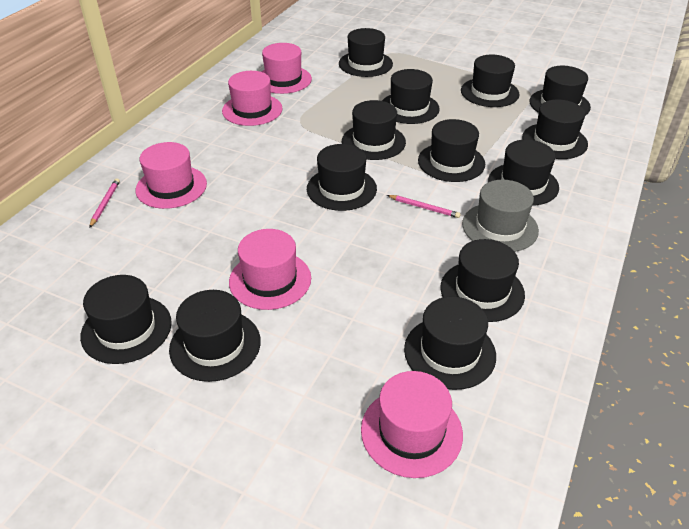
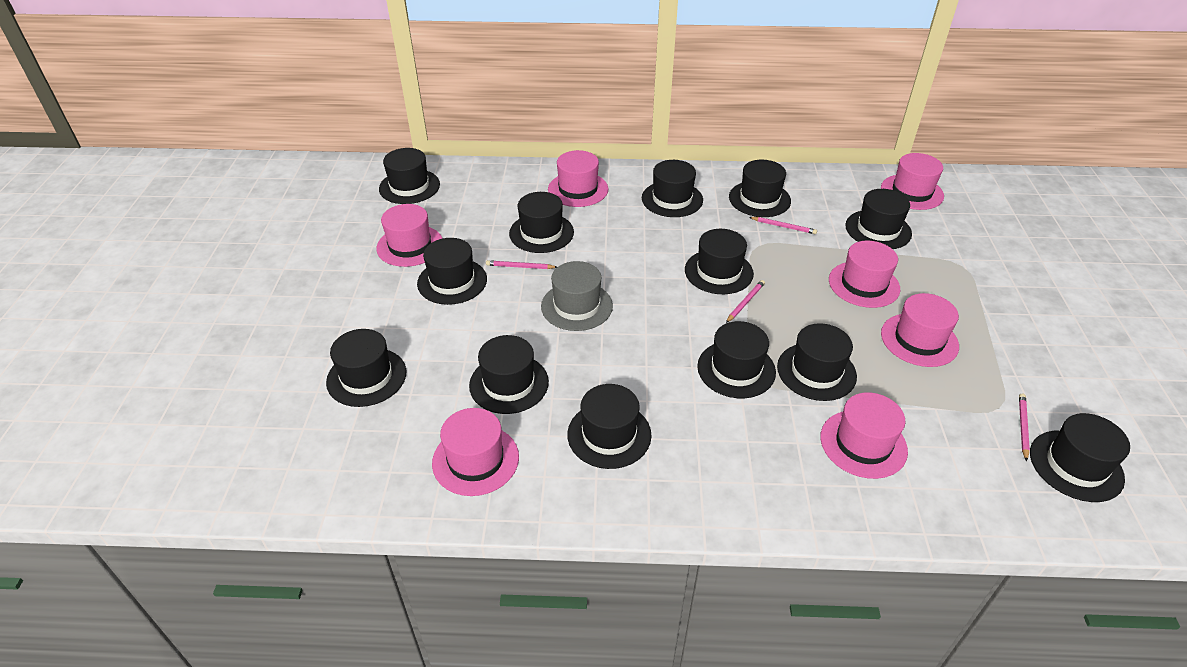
pink hat: 5 -> 7
pink pencil: 2 -> 4

